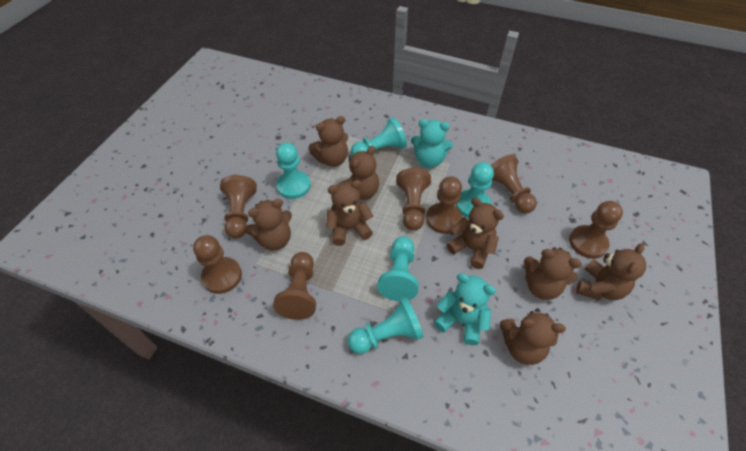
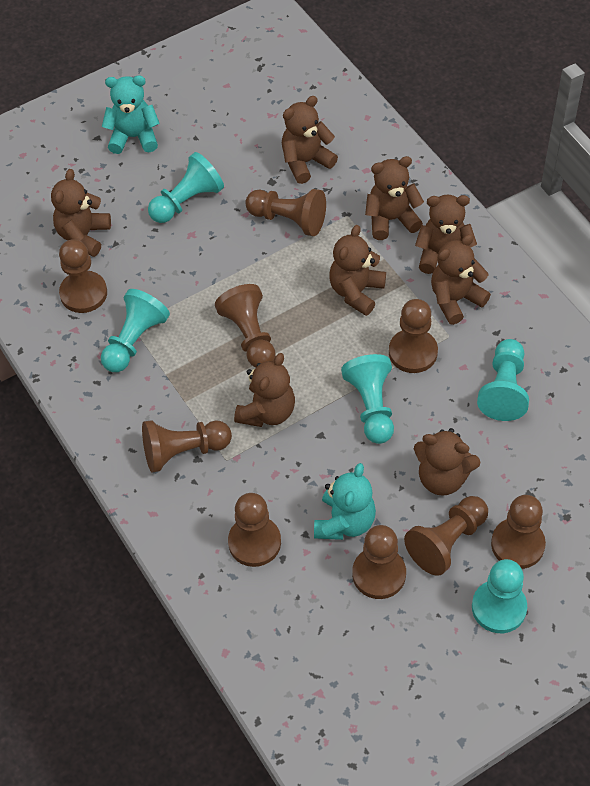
brown pawn: 7 -> 9

